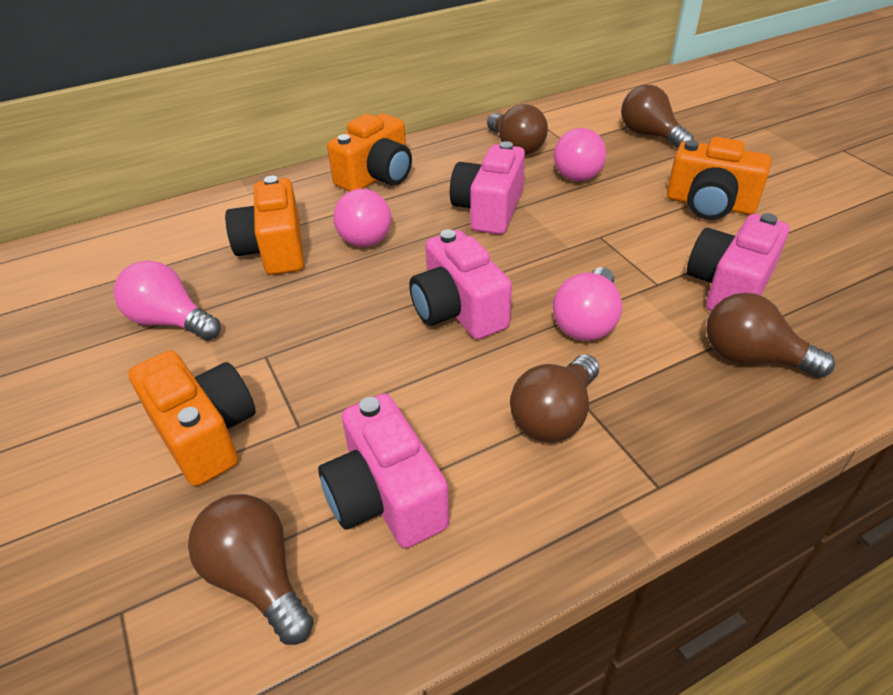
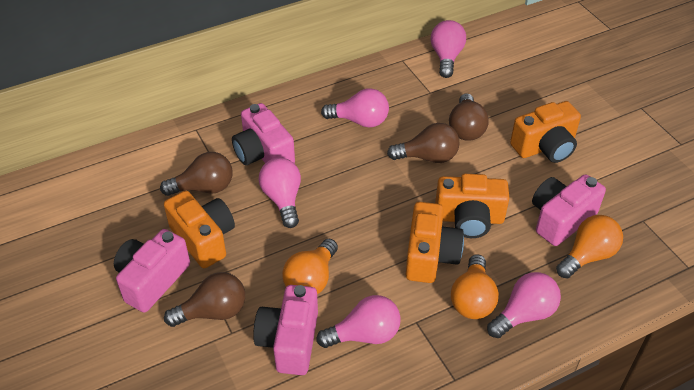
brown light bulb: 5 -> 4
orange light bulb: 0 -> 3
pink light bulb: 4 -> 5

